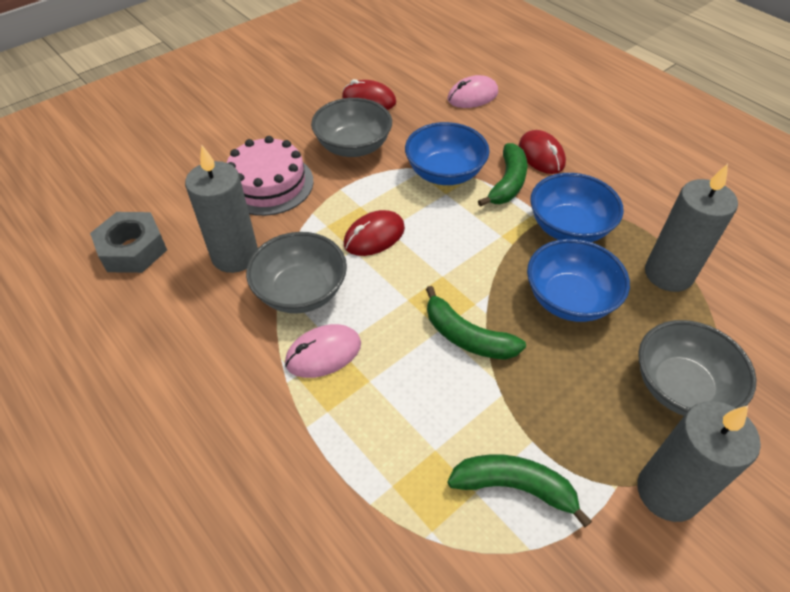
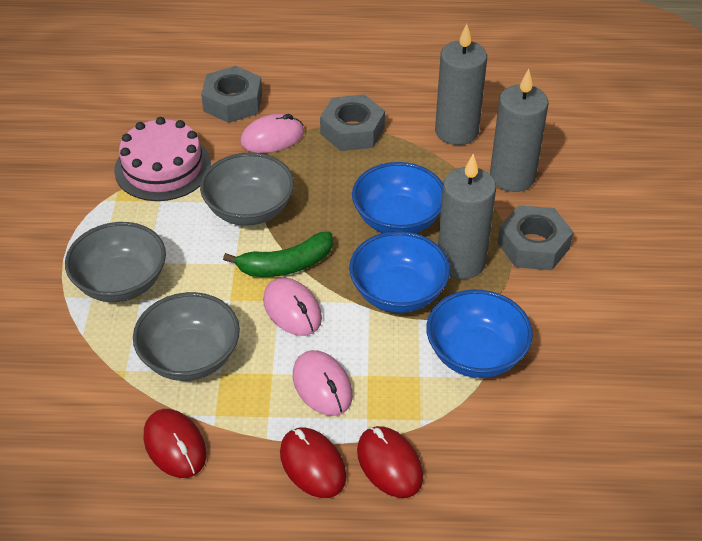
green banana: 3 -> 1
grey nut: 1 -> 3
pink mouse: 2 -> 3

